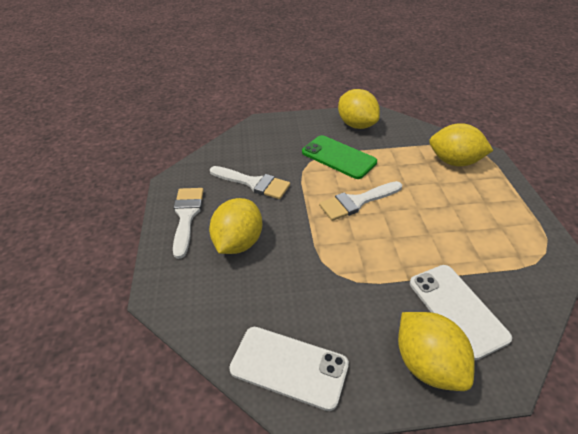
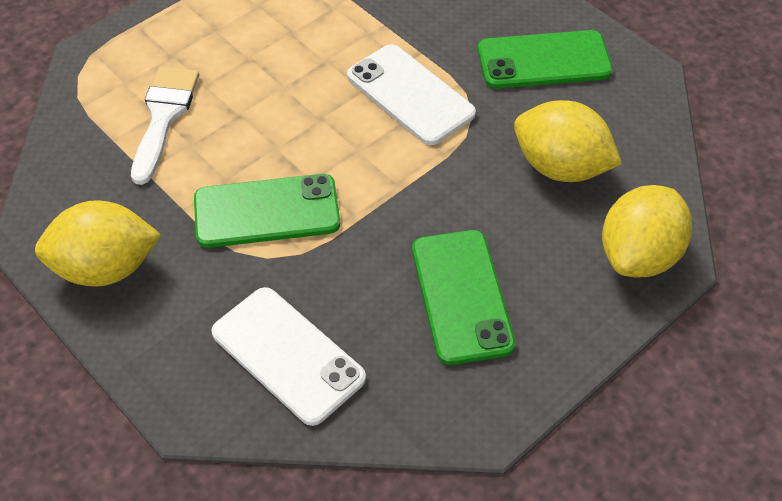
green phone: 1 -> 3
white brush: 3 -> 1
yellow lemon: 4 -> 3

